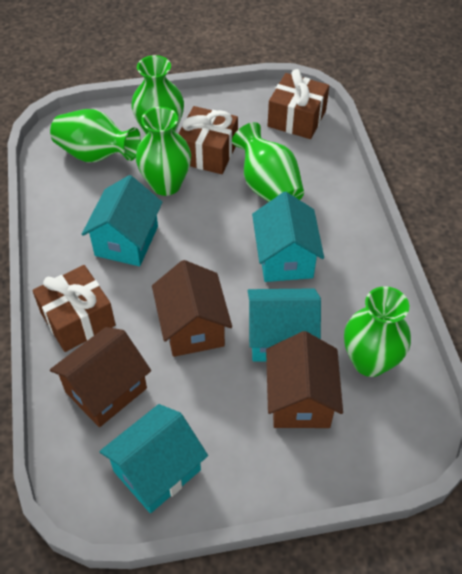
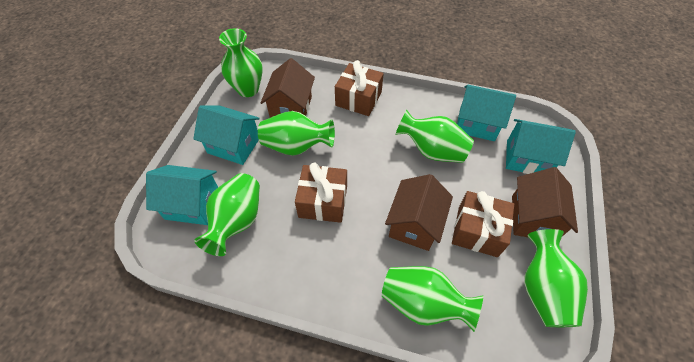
green vase: 5 -> 6

